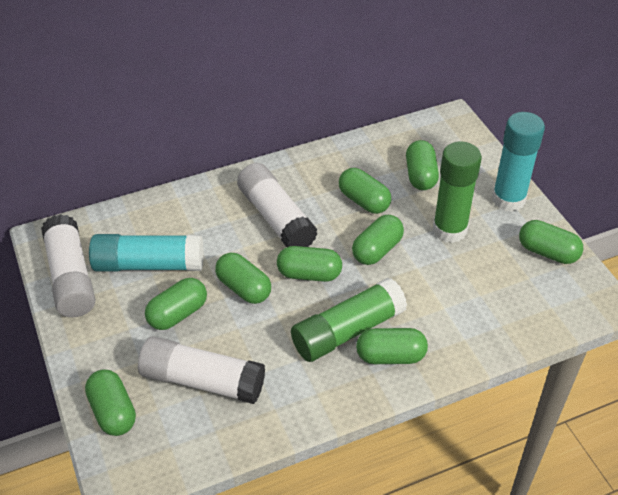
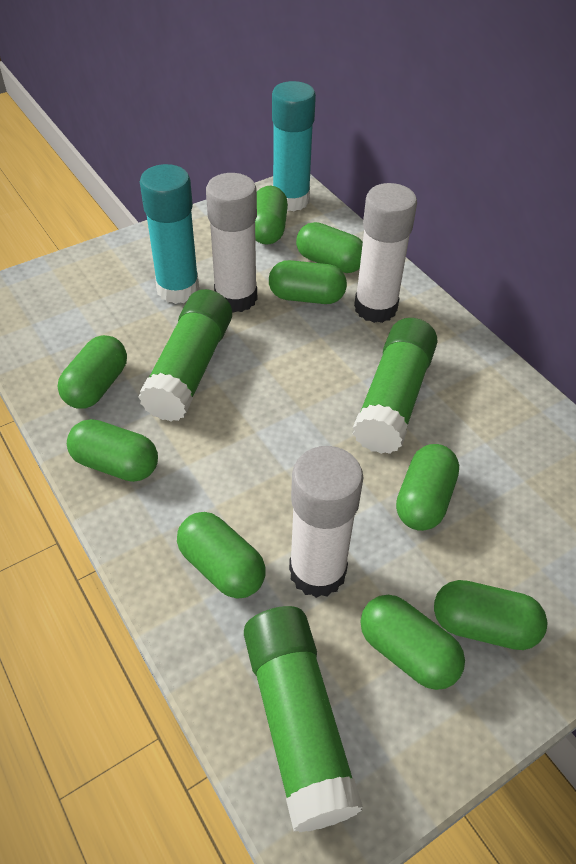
green glue stick: 2 -> 3

